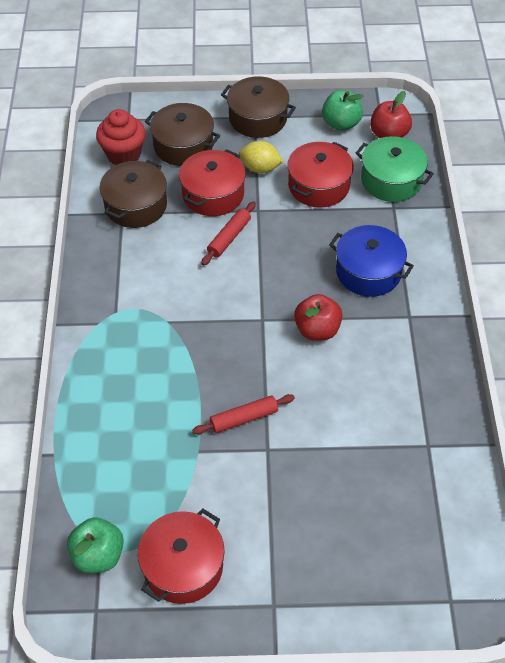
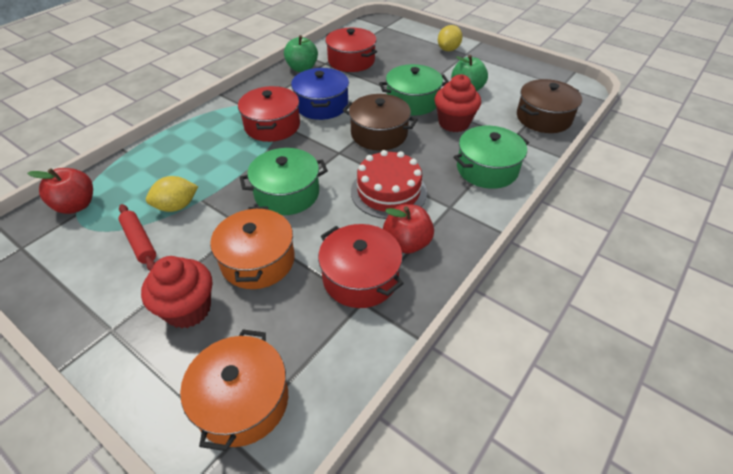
brown pot: 3 -> 2
green pot: 1 -> 3
orange pot: 0 -> 2
red cake: 0 -> 1
red cupcake: 1 -> 2
red rolling pin: 2 -> 1
yellow lemon: 1 -> 2

